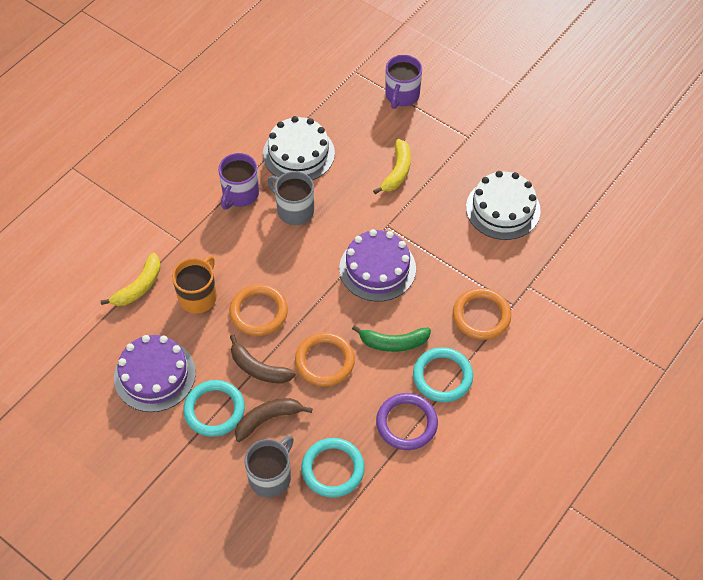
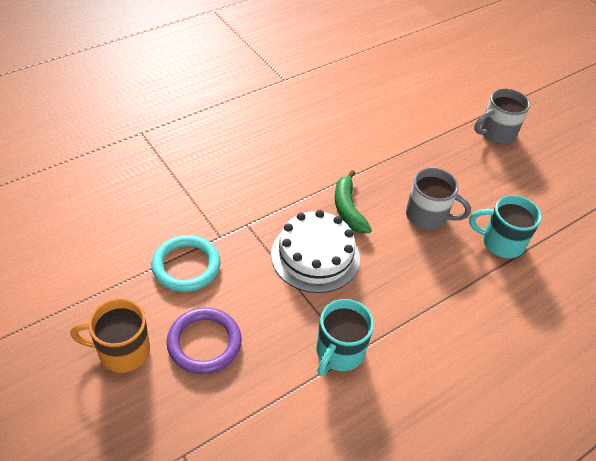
brown banana: 2 -> 0
orange ring: 3 -> 0
purple cake: 2 -> 0
purple mug: 2 -> 0
turquoise mug: 0 -> 2
turquoise ring: 3 -> 1
white cake: 2 -> 1
yellow banana: 2 -> 0

